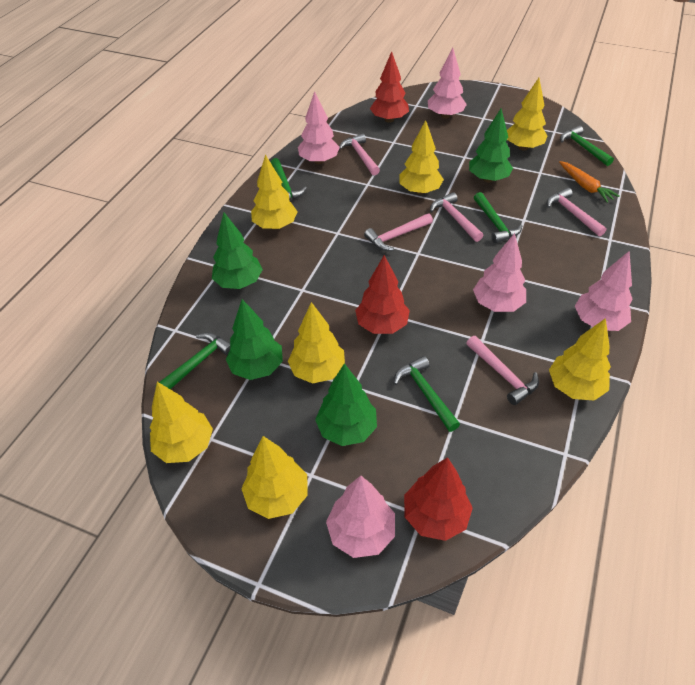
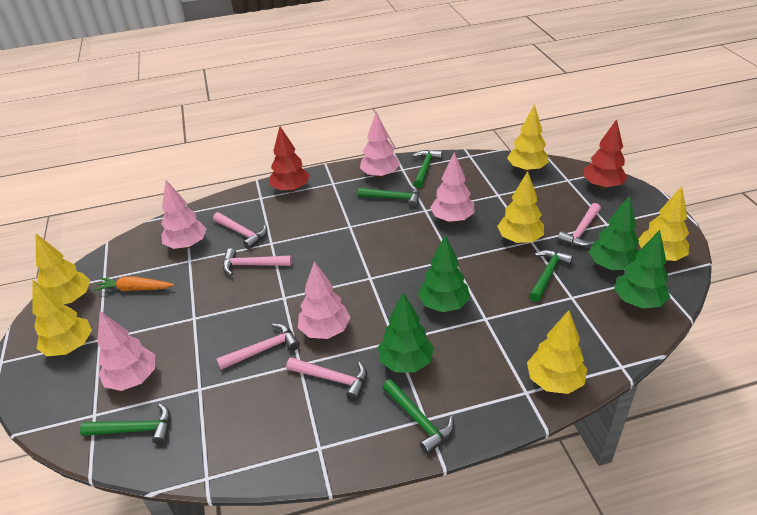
red tree: 3 -> 2
yellow tree: 7 -> 6

